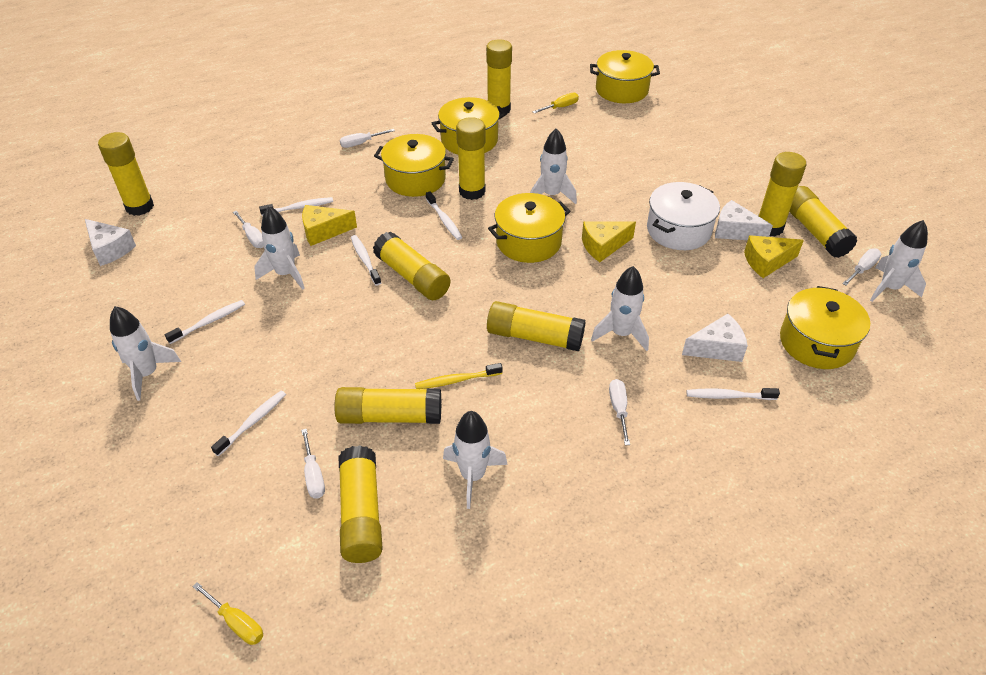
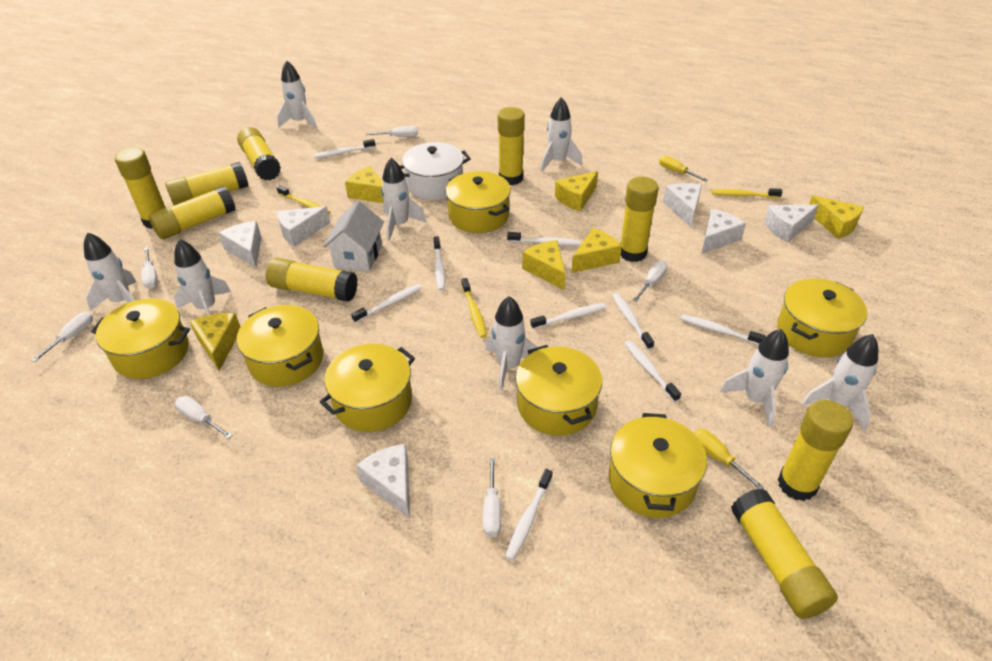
white cheese: 3 -> 6
white house: 0 -> 1
white rocket: 6 -> 8
white screwdriver: 5 -> 6
white toothbrush: 6 -> 9
yellow cheese: 3 -> 6
yellow pot: 5 -> 7
yellow toothbrush: 1 -> 3

